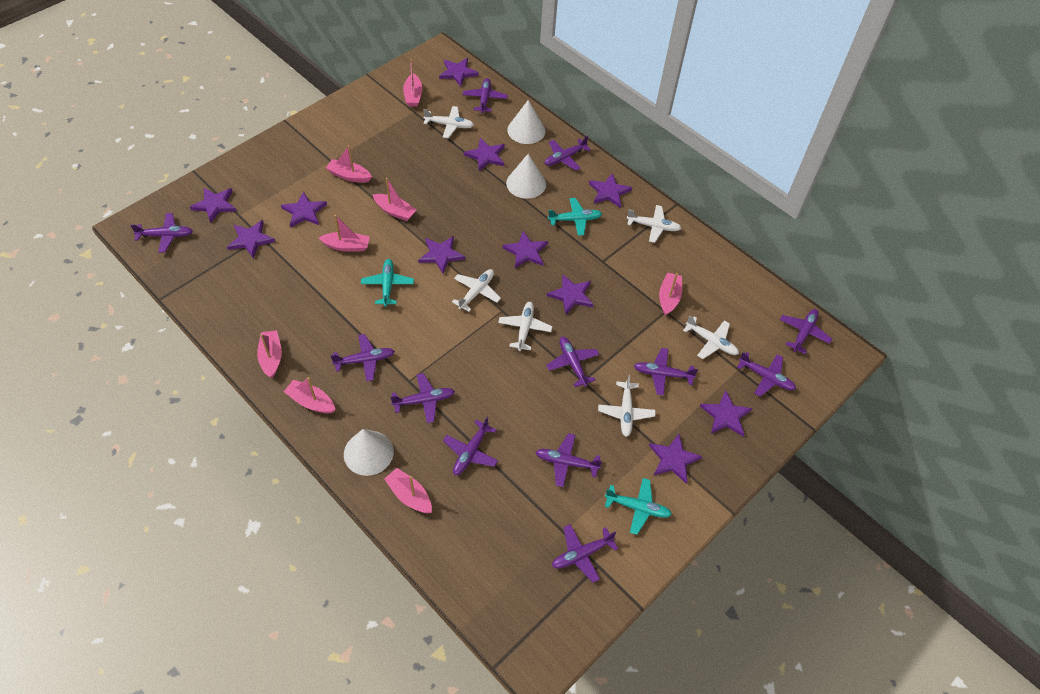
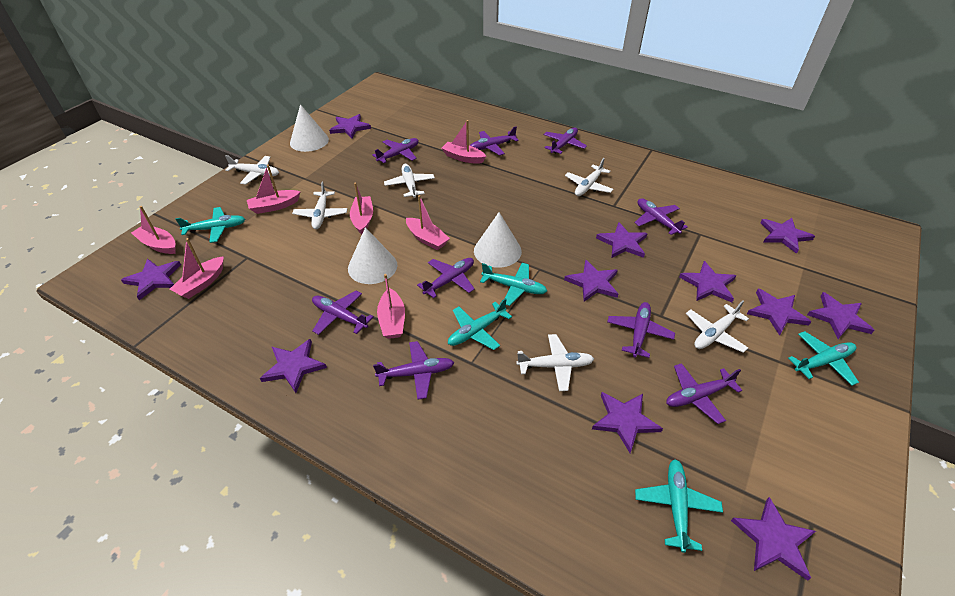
pink boat: 8 -> 7
purple plane: 12 -> 9
turquoise plane: 3 -> 5

